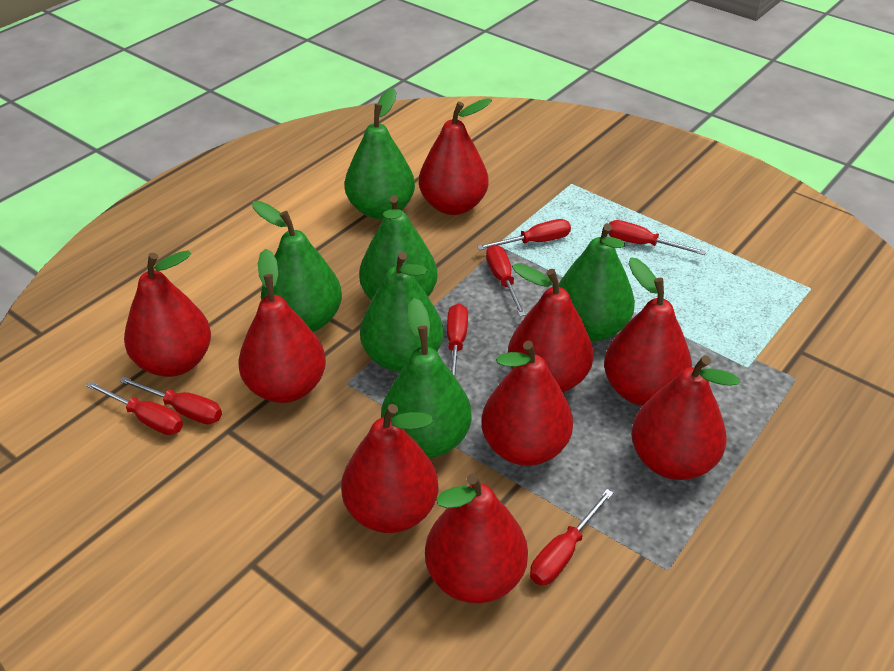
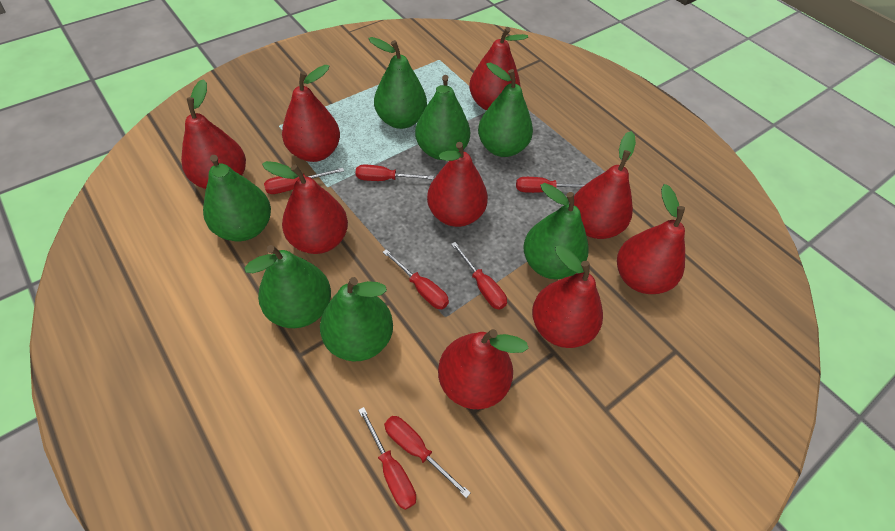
green pear: 6 -> 7

